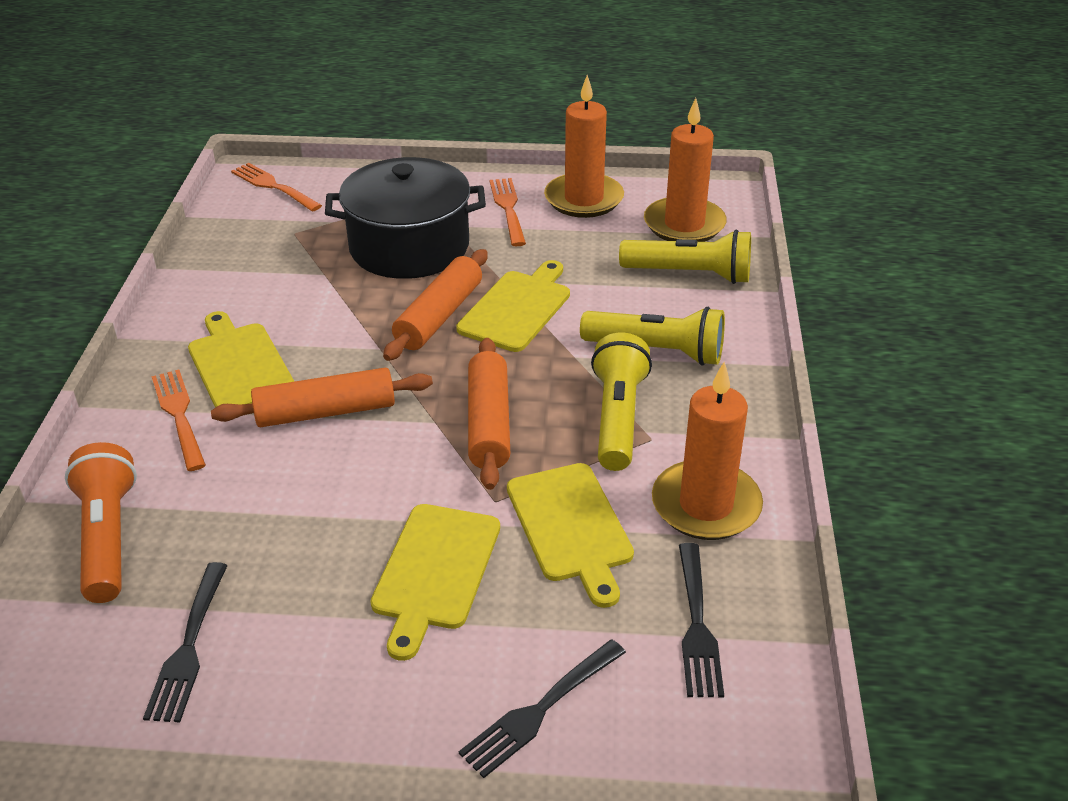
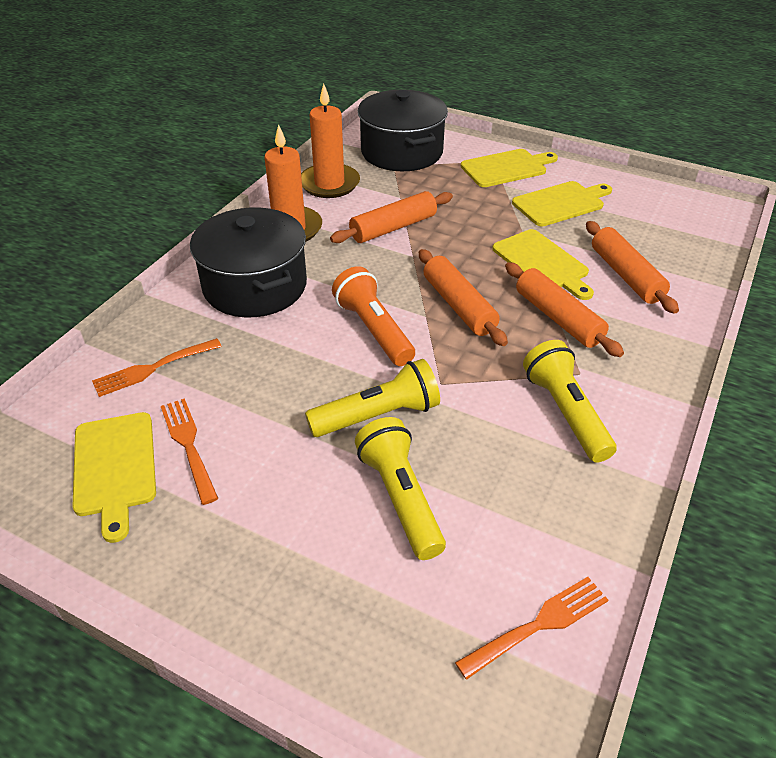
black fork: 3 -> 0
black pot: 1 -> 2
orange candle: 3 -> 2
orange rolling pin: 3 -> 4

